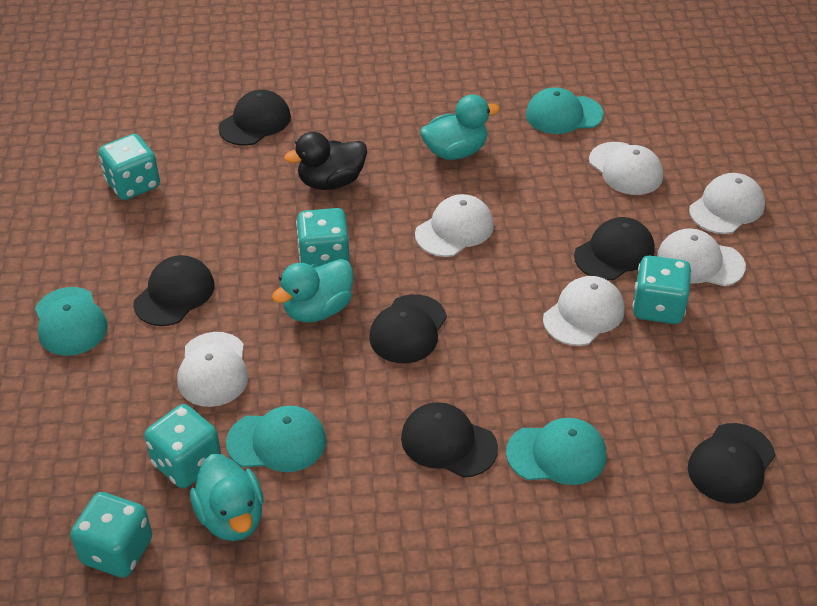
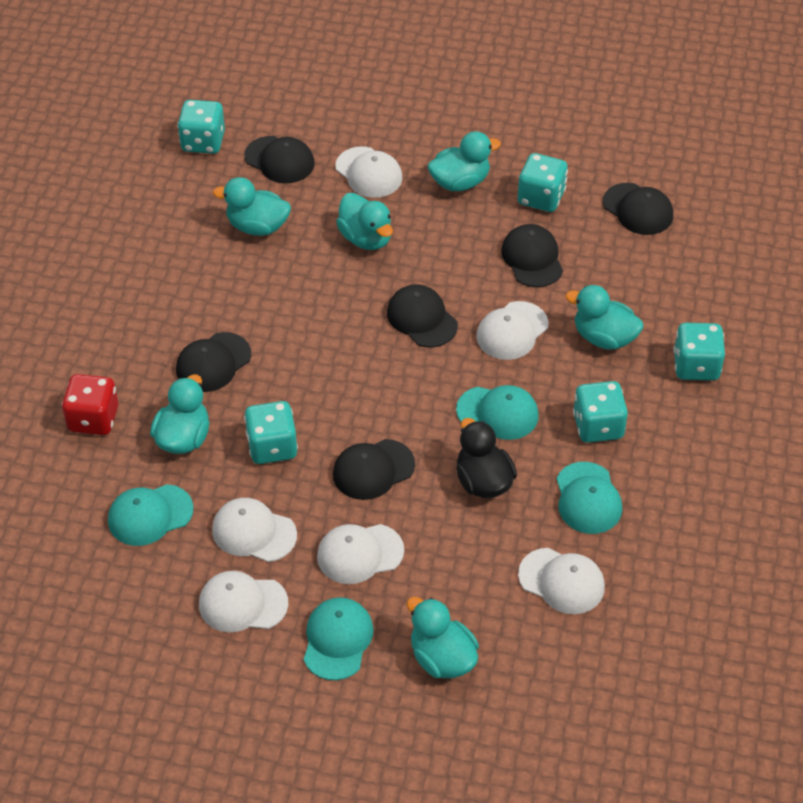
red dice: 0 -> 1
turquoise duck: 3 -> 6

